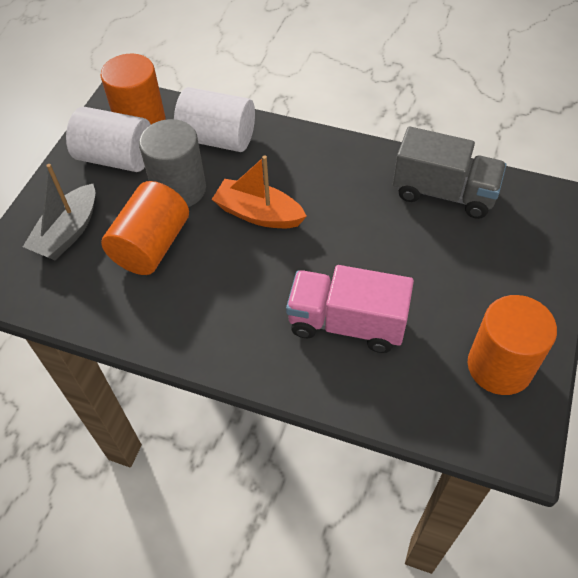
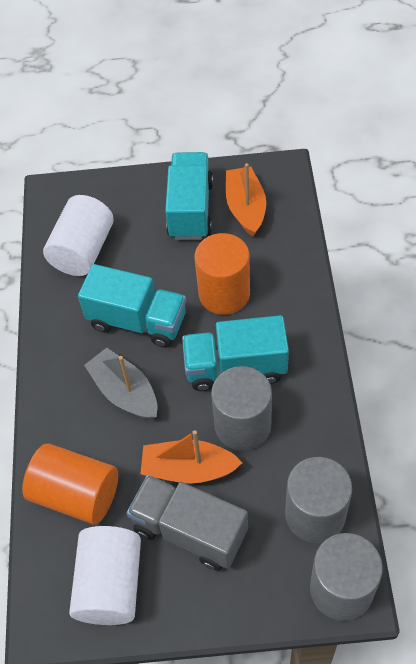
grey cylinder: 1 -> 3
orange boat: 1 -> 2
orange cylinder: 3 -> 2
pink truck: 1 -> 0
turquoise truck: 0 -> 3

